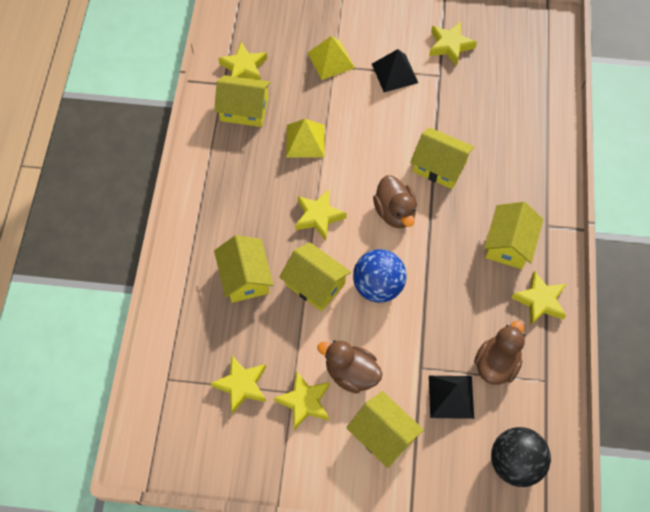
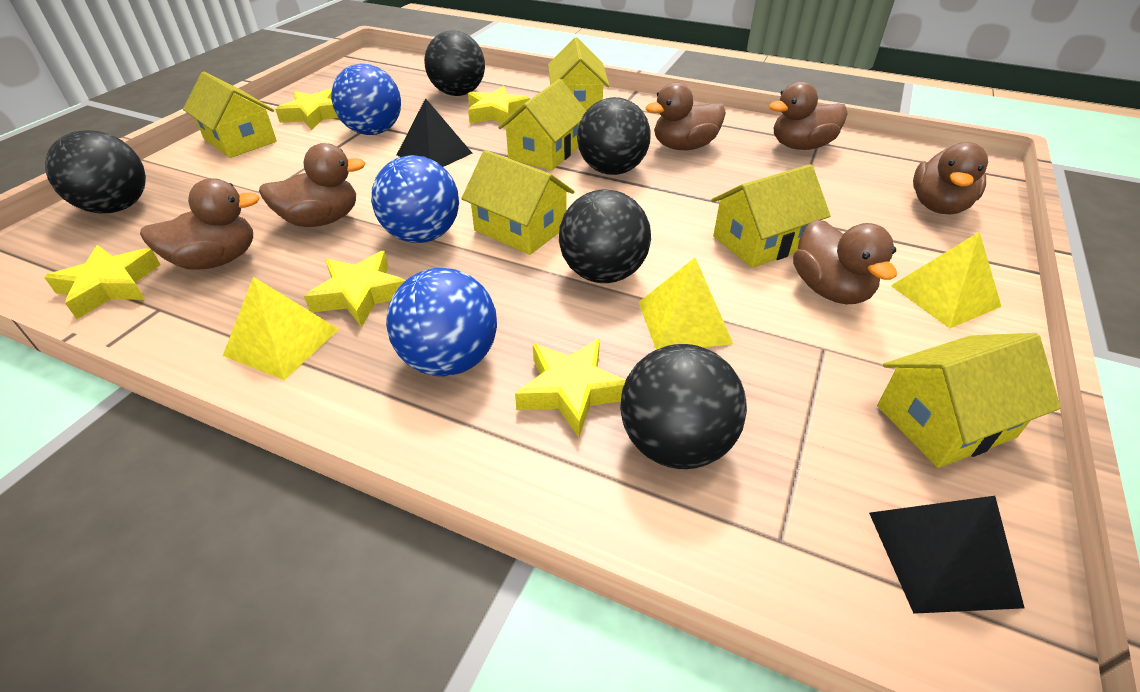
black ball: 1 -> 5
blue ball: 1 -> 3
brown duck: 3 -> 6
yellow pyramid: 2 -> 3
yellow star: 6 -> 5

